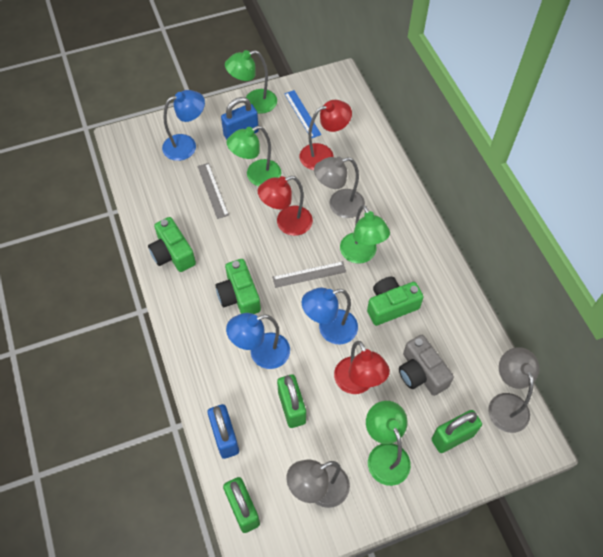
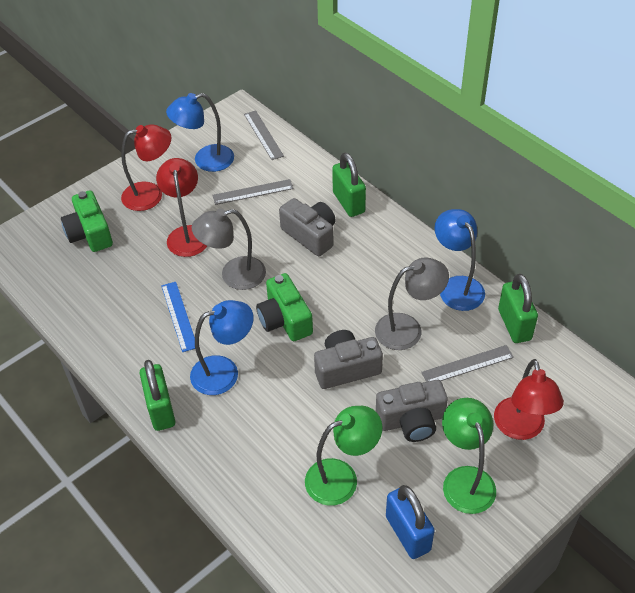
blue padlock: 2 -> 1
green camera: 3 -> 2
green lamp: 4 -> 2
grey camera: 1 -> 3
grey lamp: 3 -> 2
grey ruler: 2 -> 3

